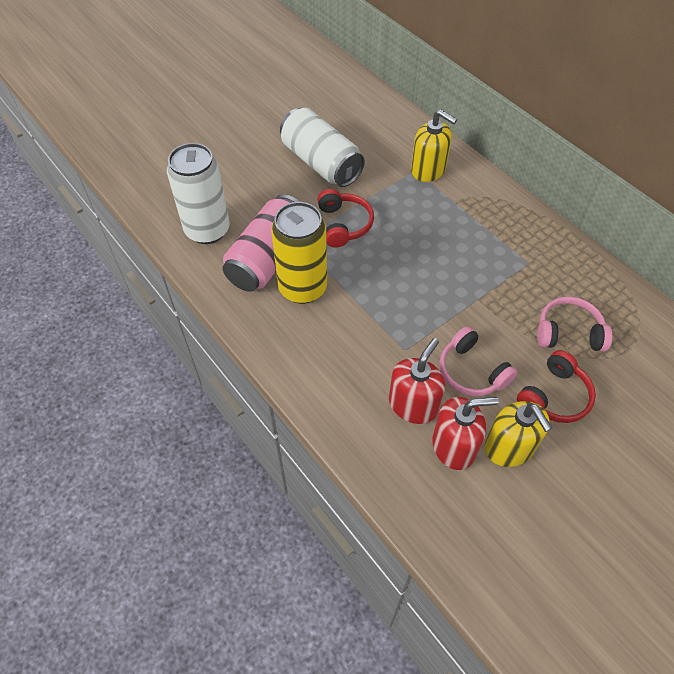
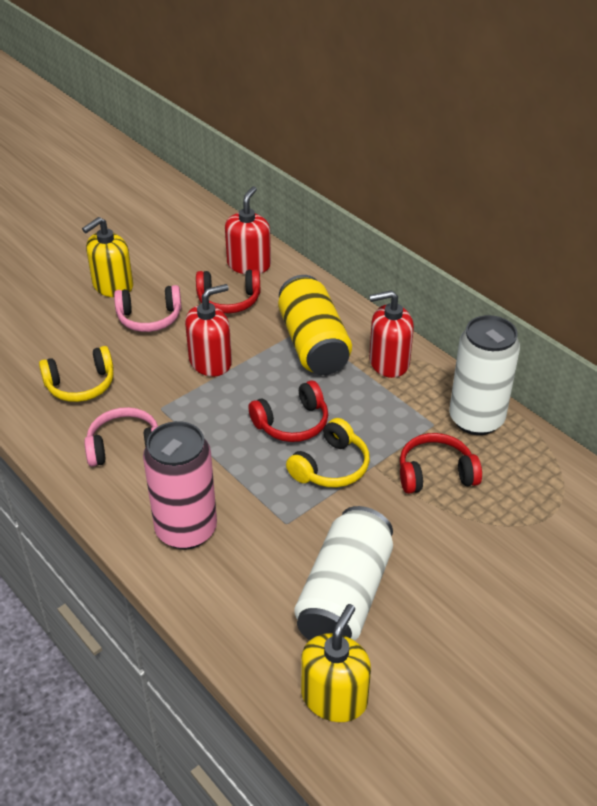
red headphones: 2 -> 3
red soap dispenser: 2 -> 3
yellow headphones: 0 -> 2

